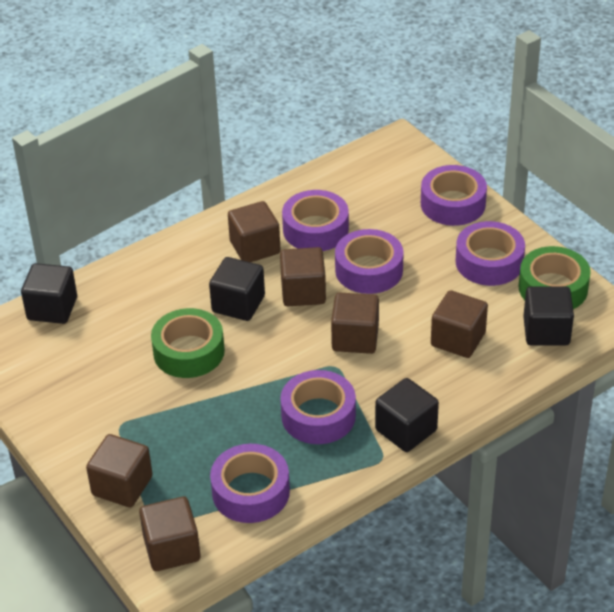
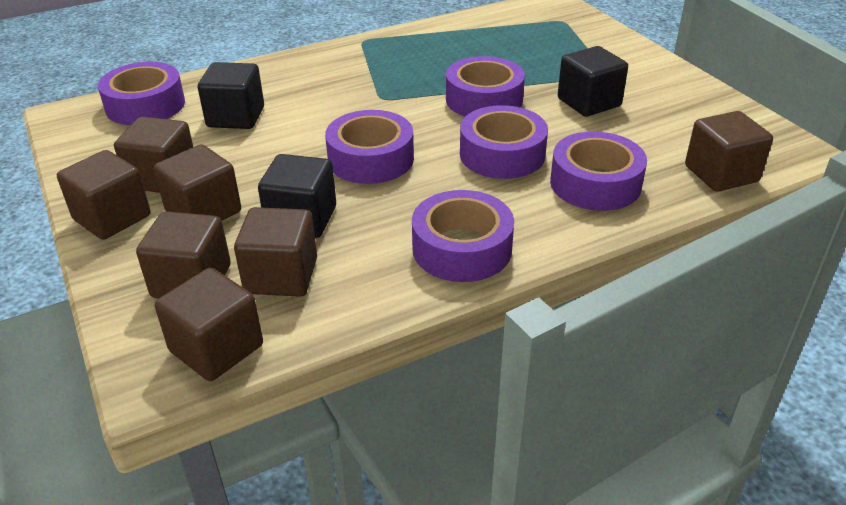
black cube: 4 -> 3
brown cube: 6 -> 7
green tape: 2 -> 0

